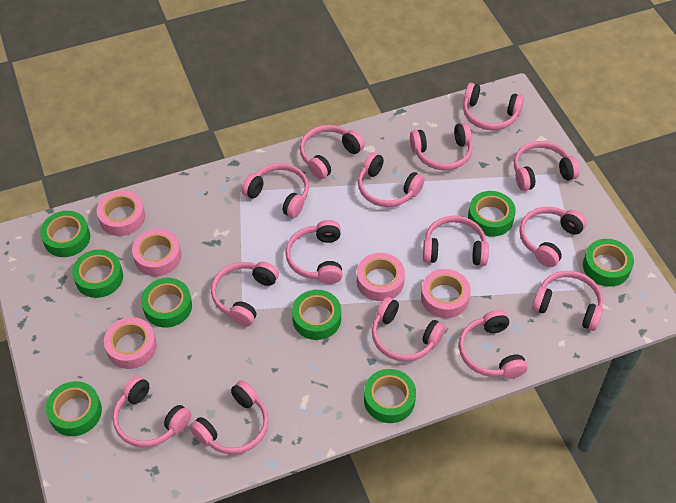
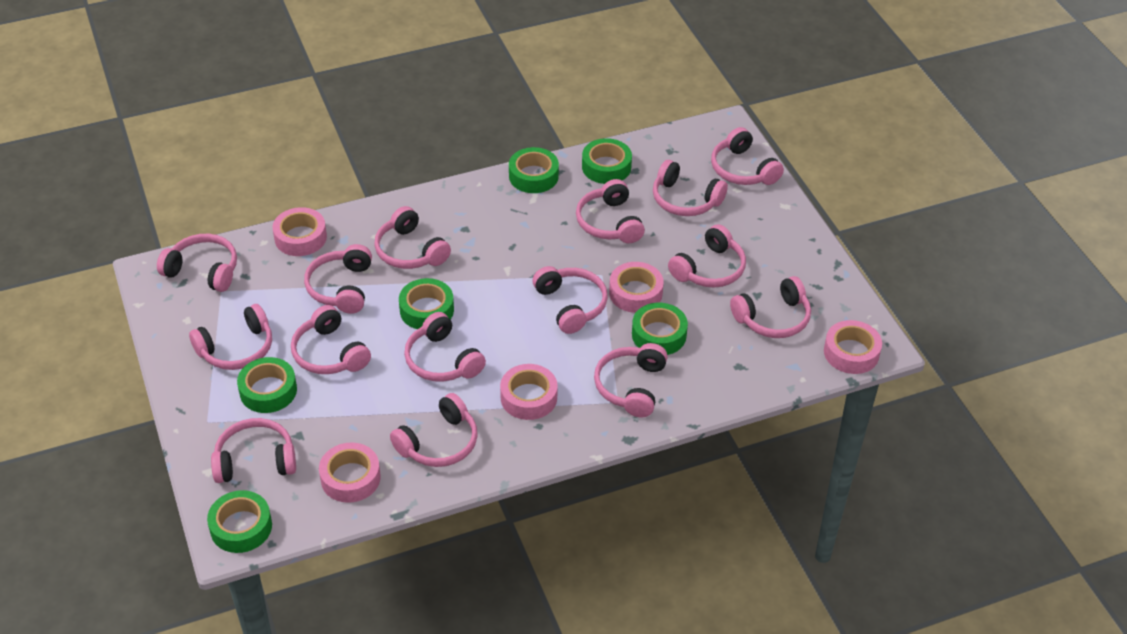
green tape: 8 -> 6

